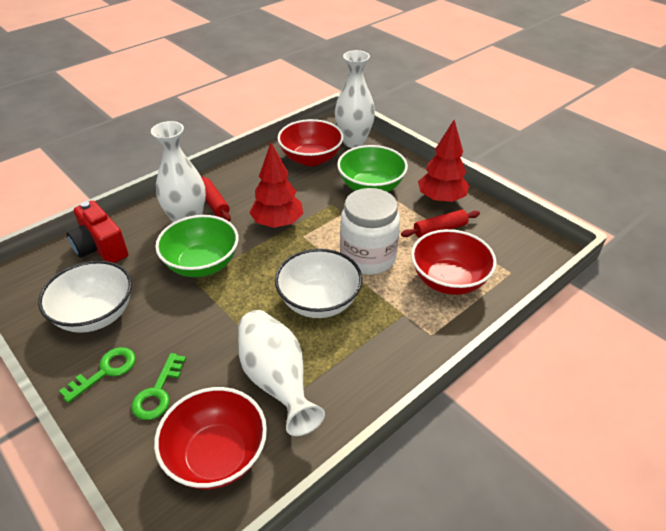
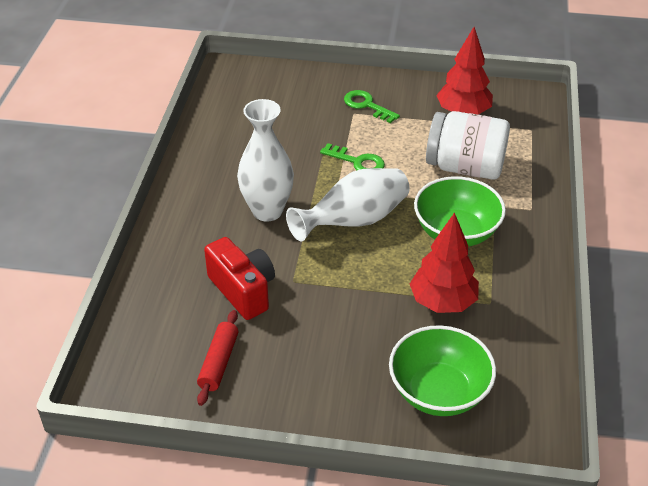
red bowl: 3 -> 0
red rolling pin: 2 -> 1
white bowl: 2 -> 0
white vase: 3 -> 2

